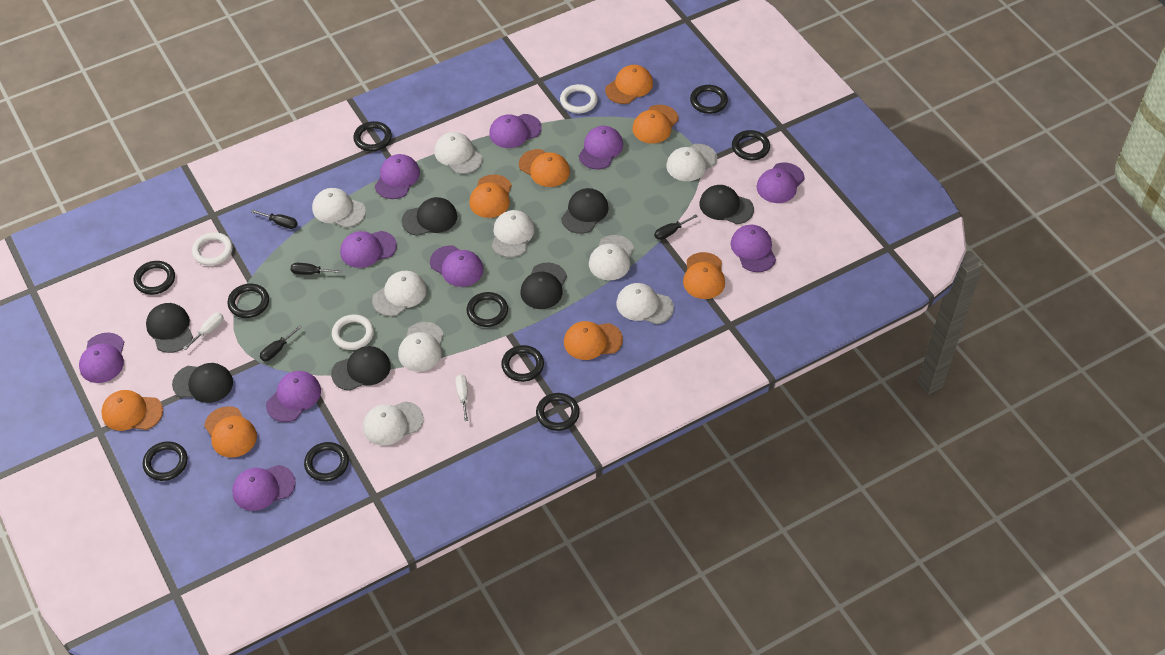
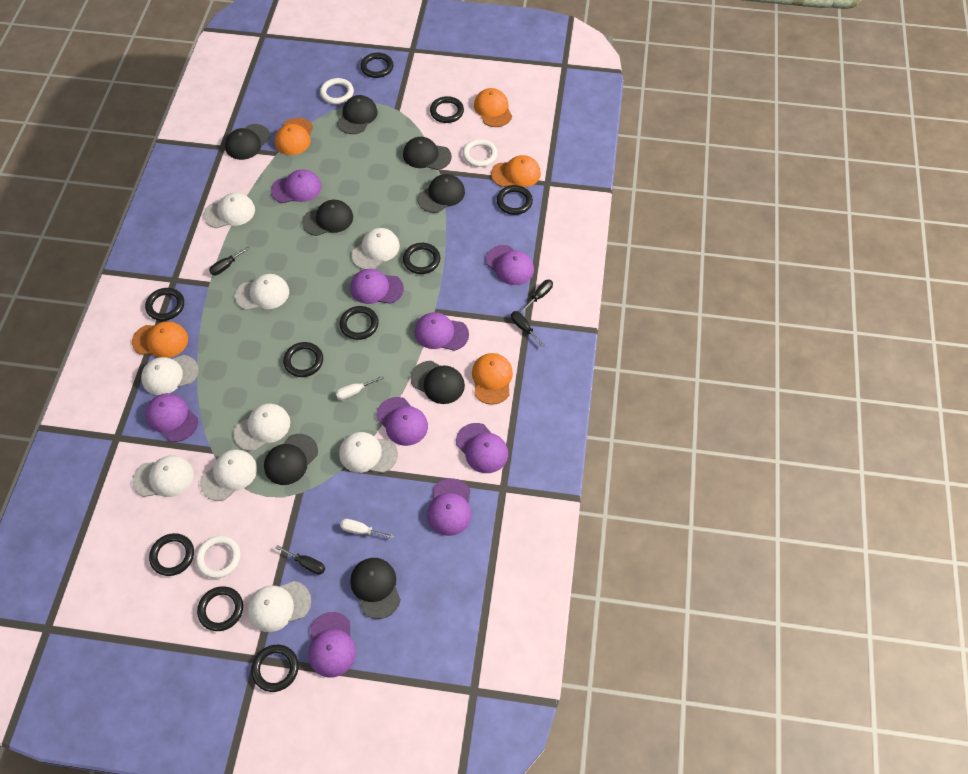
black cap: 7 -> 8
orange cap: 8 -> 5
purple cap: 10 -> 9

